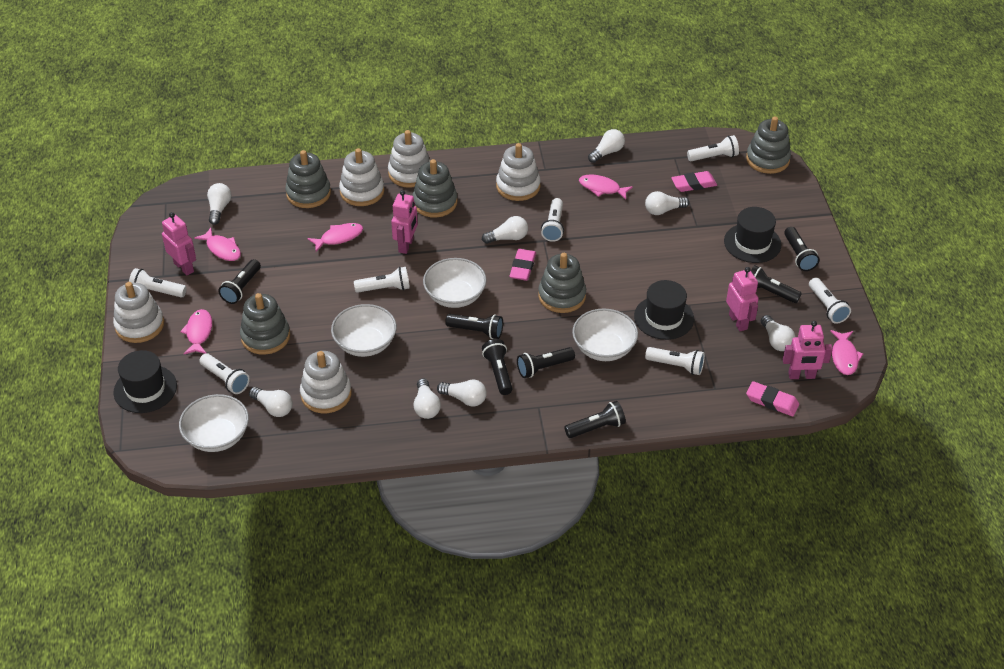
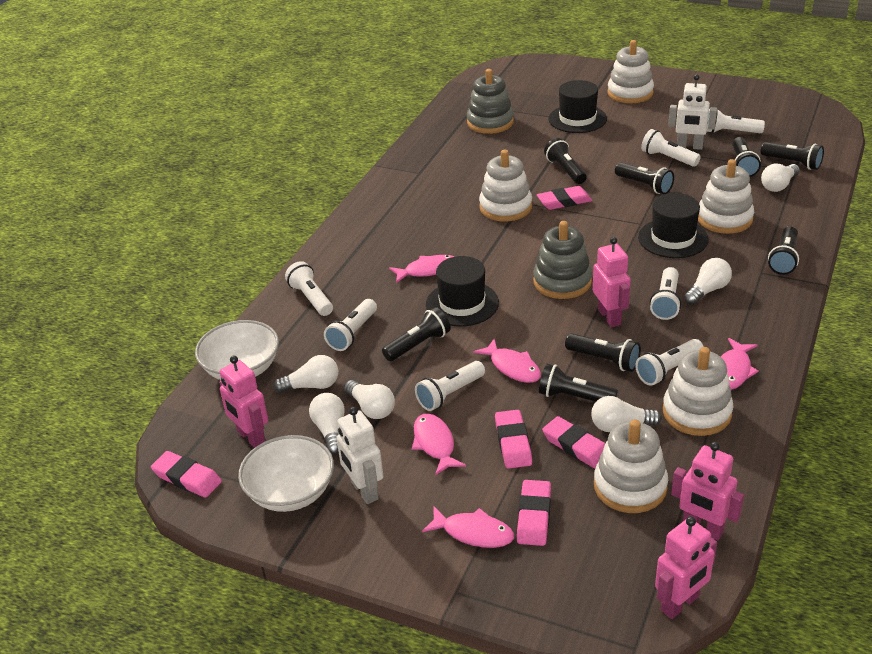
black flashlight: 7 -> 8
grey stacking toy: 5 -> 2
pink eraser: 3 -> 5
white bowl: 4 -> 2
white light bulb: 8 -> 6
white robot: 0 -> 2

